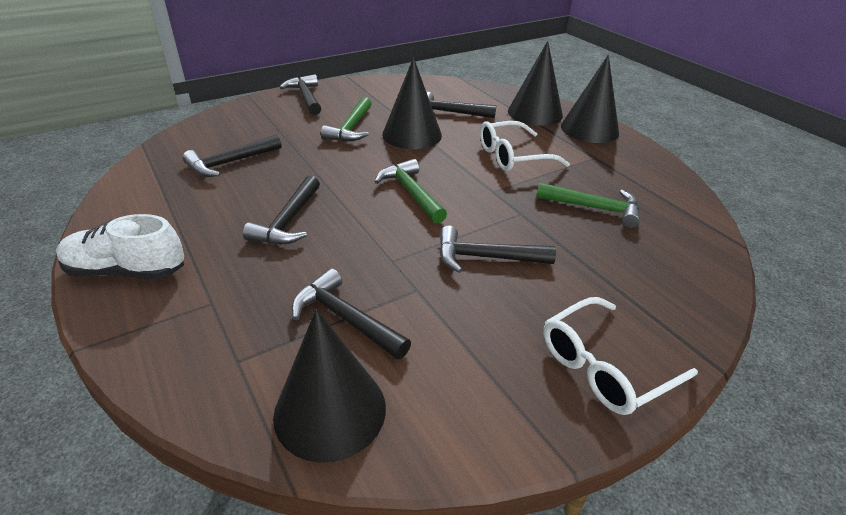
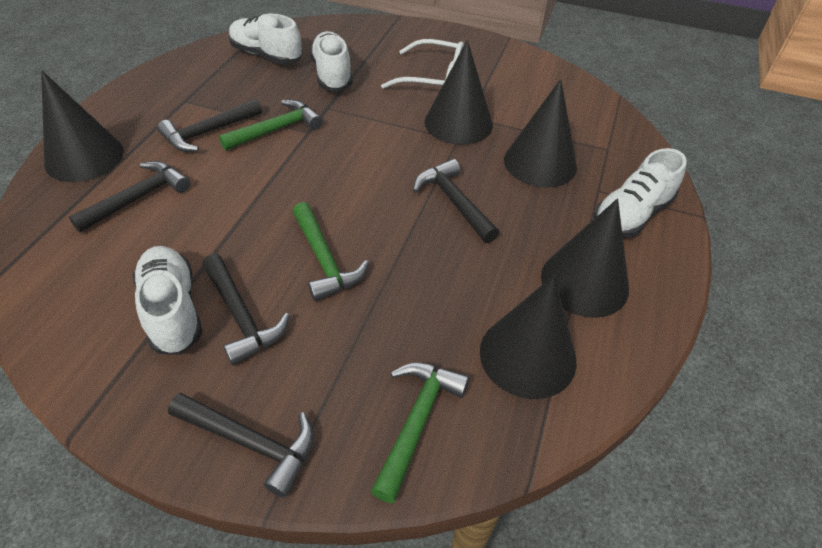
black cone: 4 -> 5
black hammer: 6 -> 5
white glasses: 2 -> 1
white shoe: 1 -> 4

